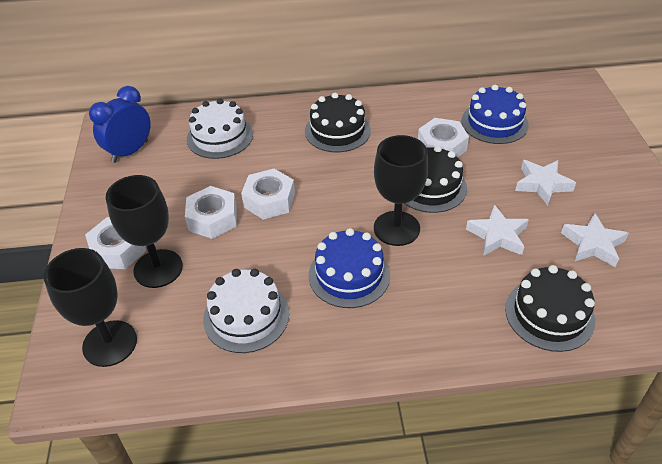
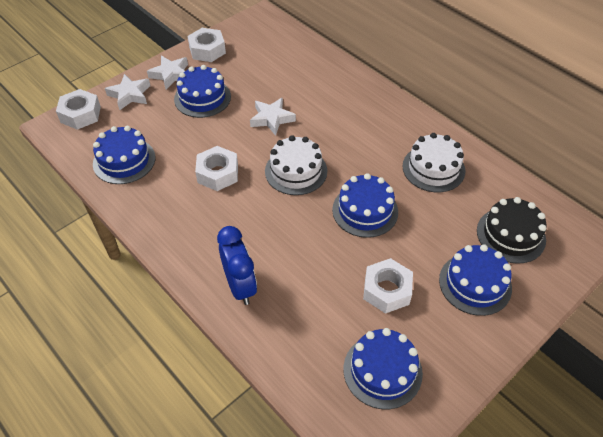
black cake: 3 -> 1
black goblet: 3 -> 0
blue cake: 2 -> 5

